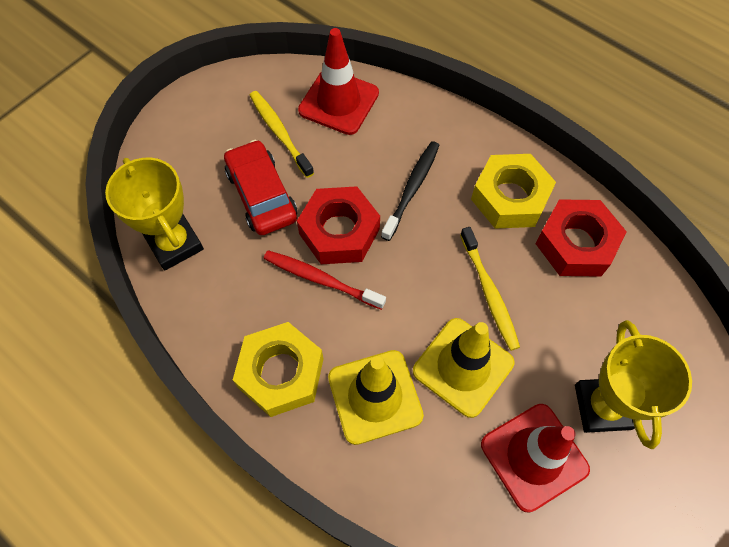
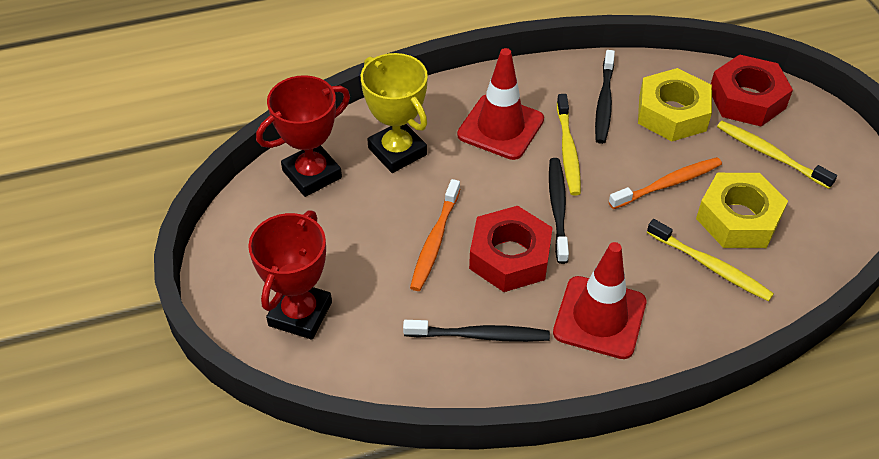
black toothbrush: 1 -> 3
orange toothbrush: 0 -> 2
red car: 1 -> 0
red toothbrush: 1 -> 0
red trophy: 0 -> 2
yellow toothbrush: 2 -> 3
yellow traffic cone: 2 -> 0
yellow trophy: 2 -> 1

